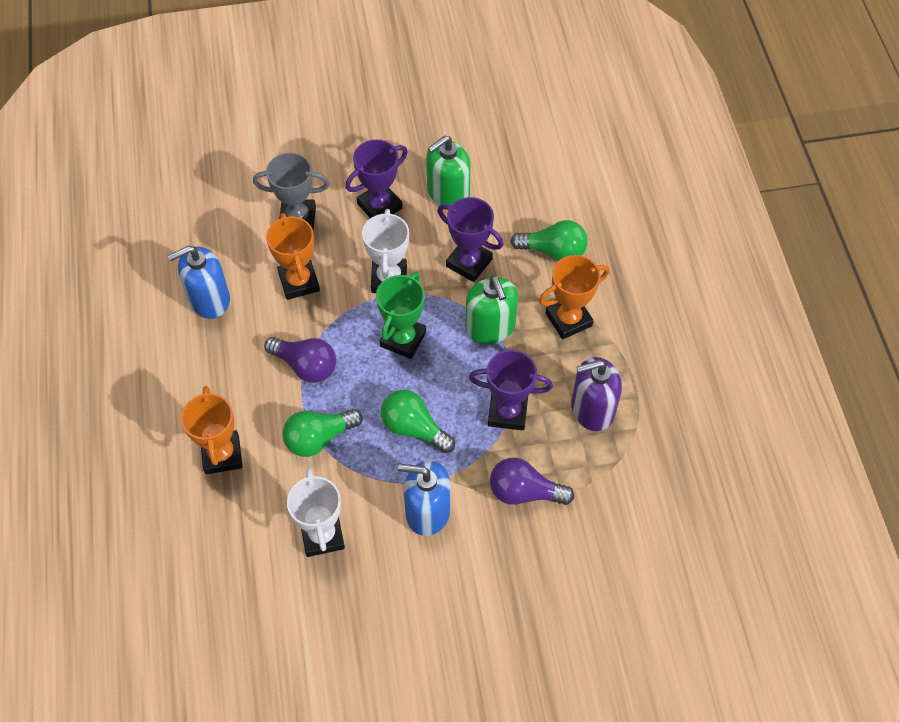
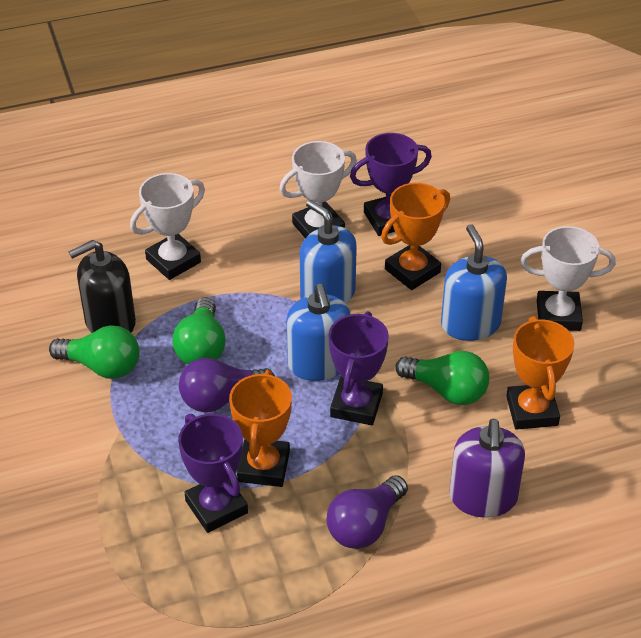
black soap dispenser: 0 -> 1
blue soap dispenser: 2 -> 3
green soap dispenser: 2 -> 0
green trophy: 1 -> 0
grey trophy: 1 -> 0
white trophy: 2 -> 3

